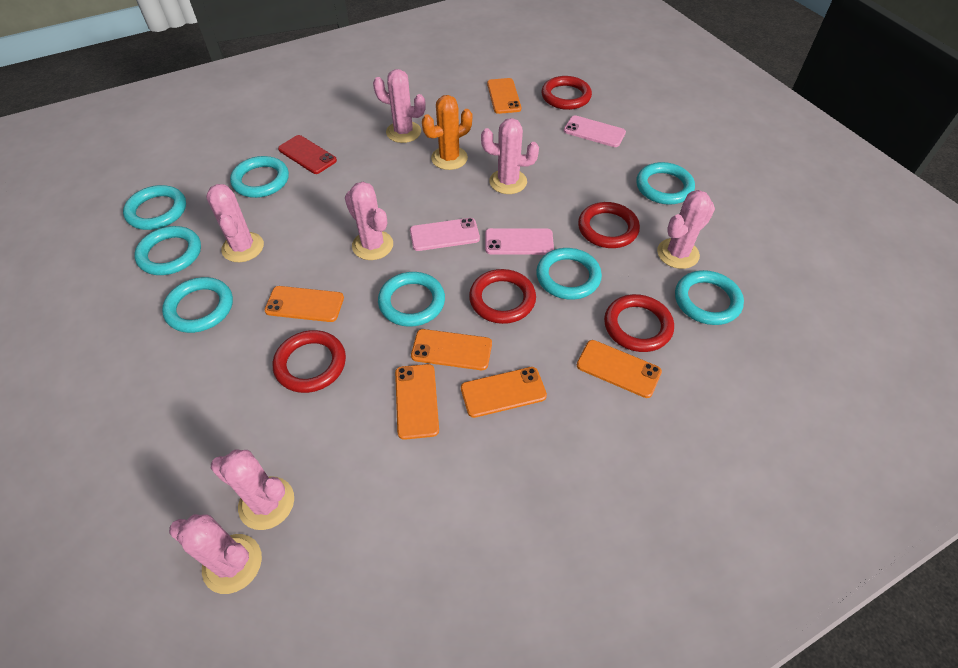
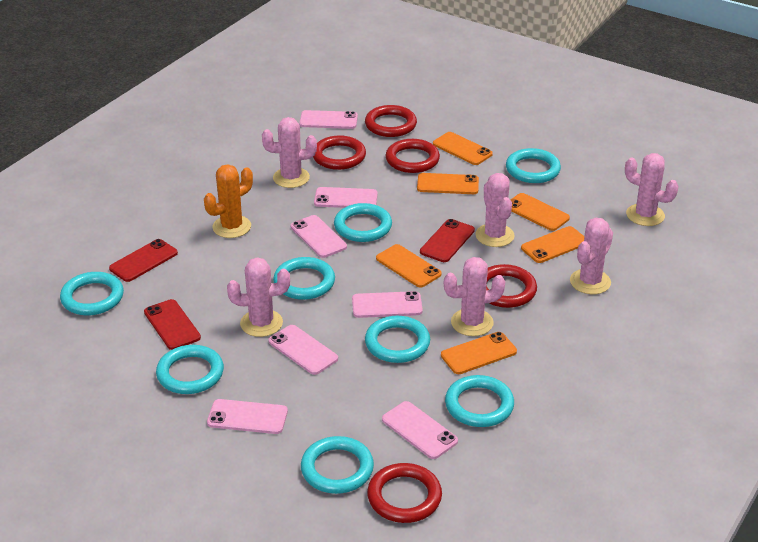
pink cactus: 7 -> 6
pink phone: 3 -> 7
red phone: 1 -> 3

